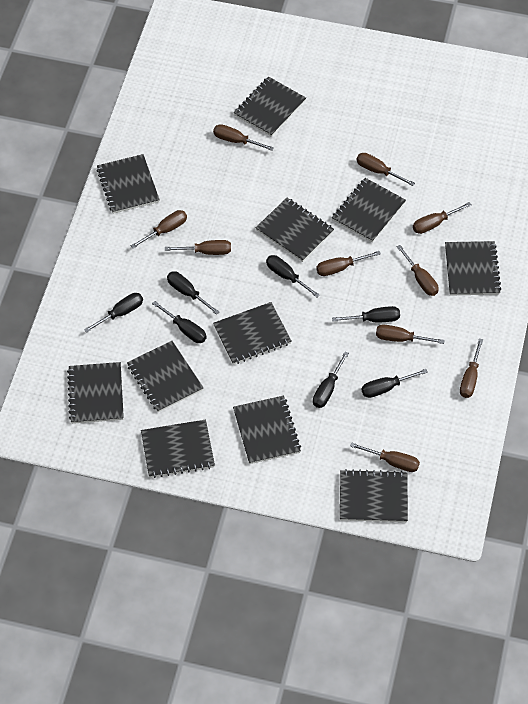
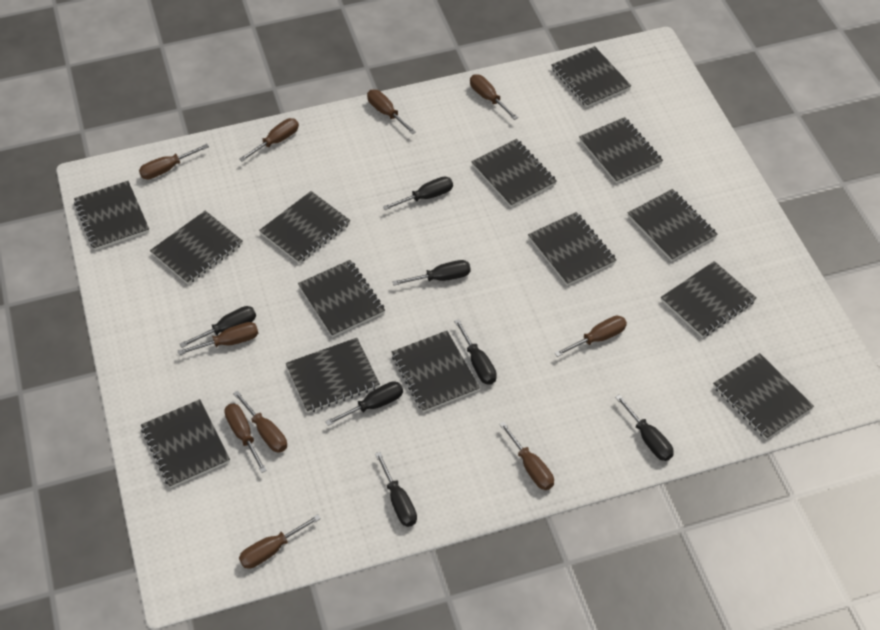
black notebook: 11 -> 14

